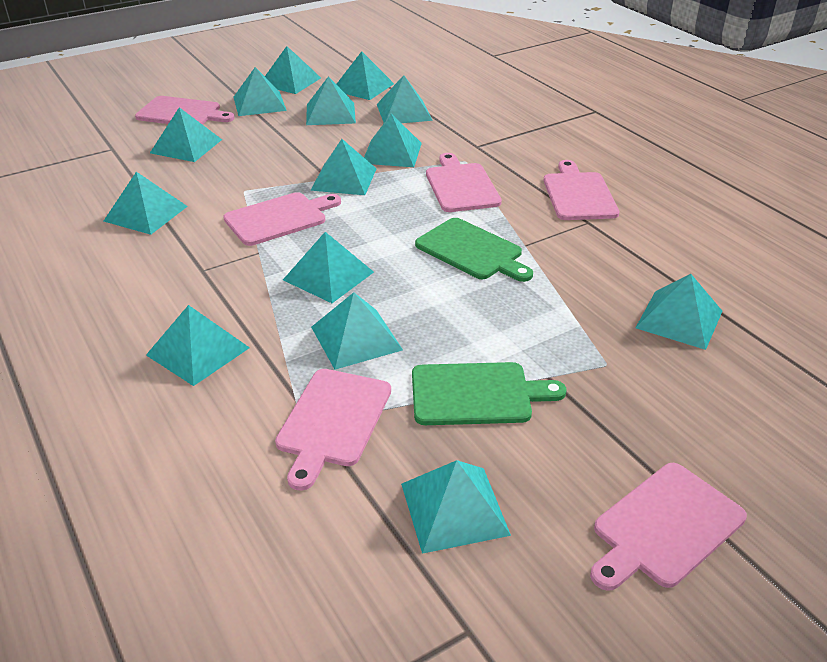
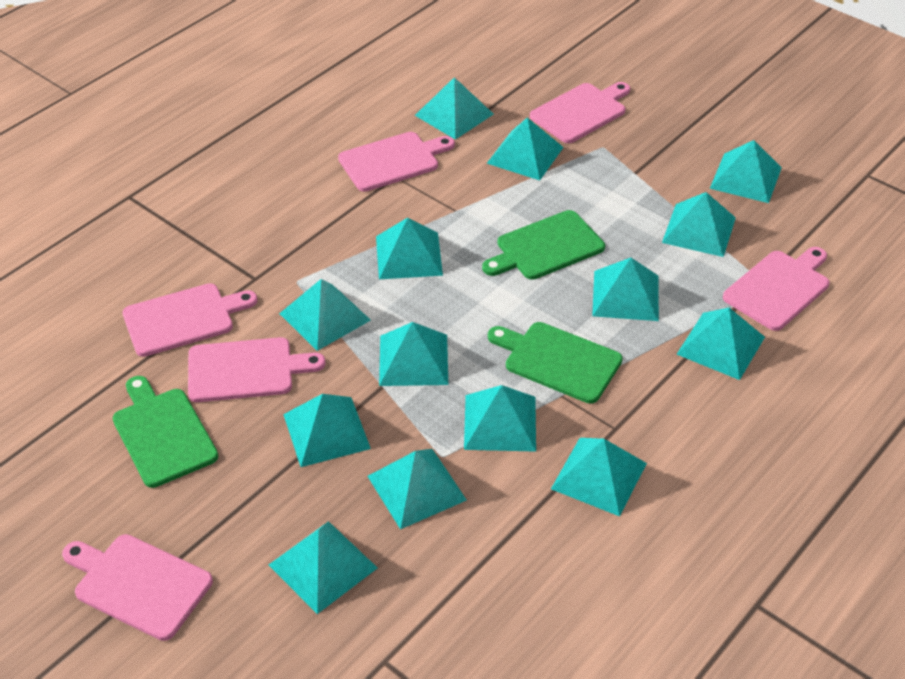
green cutting board: 2 -> 3

